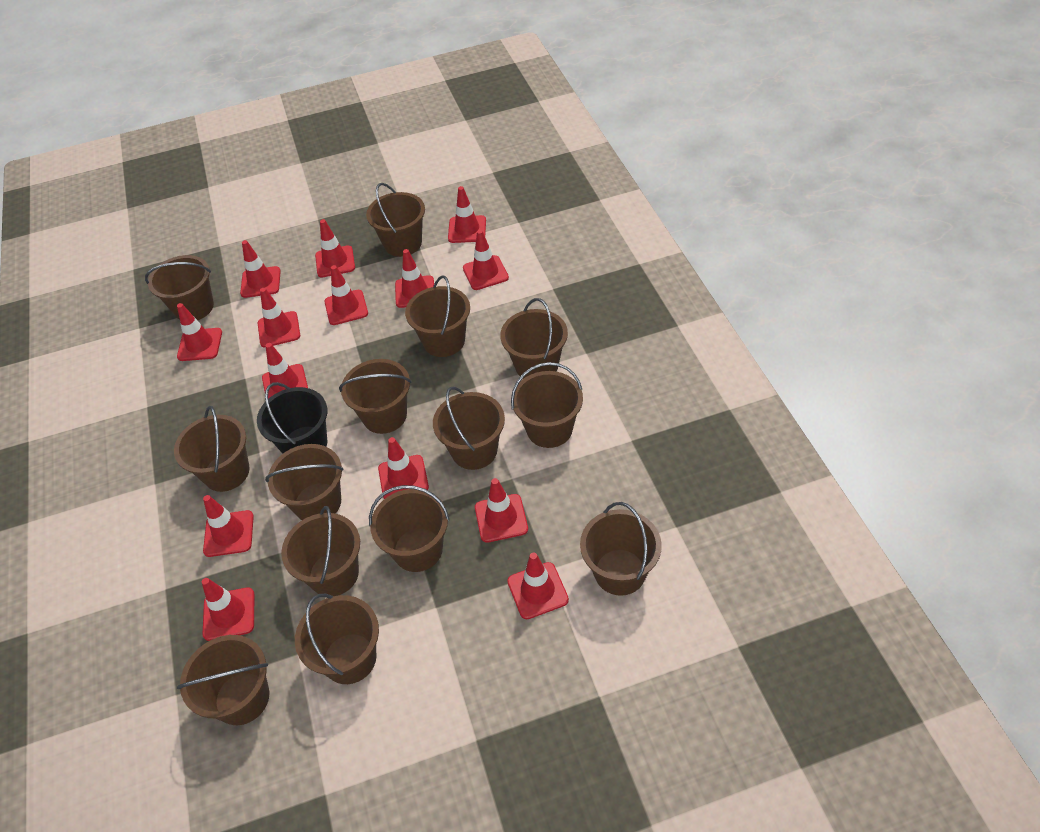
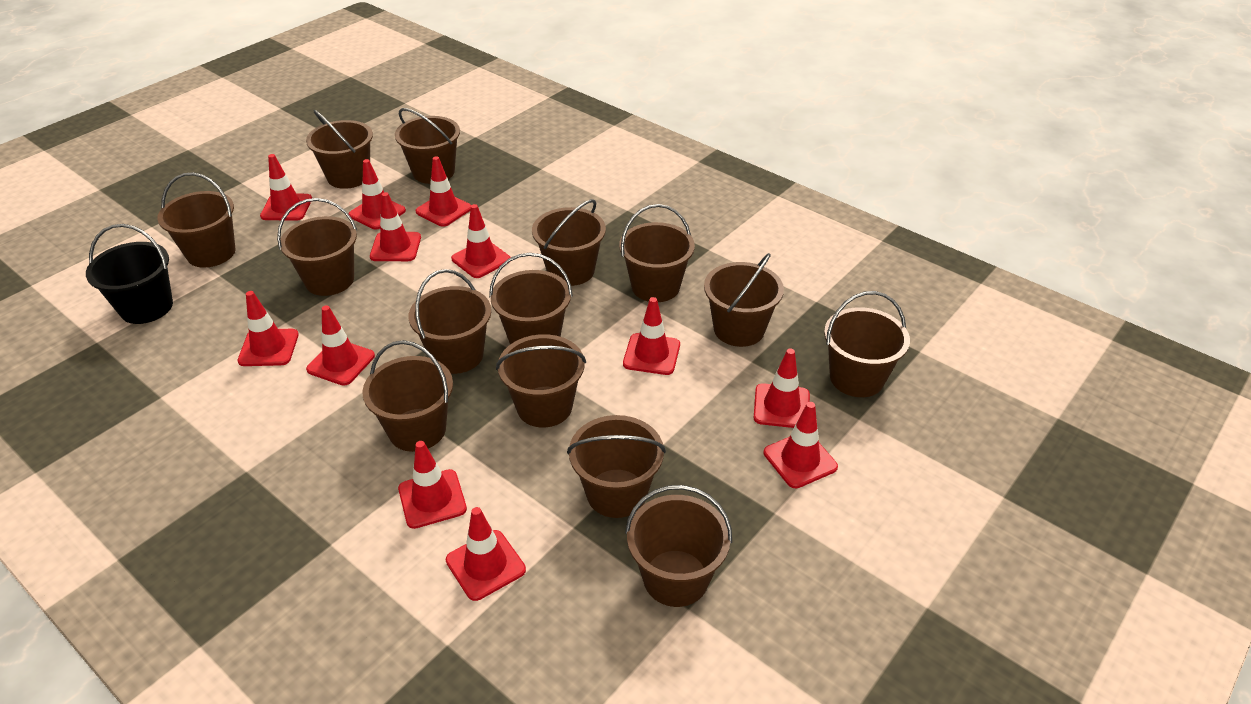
red traffic cone: 14 -> 12

